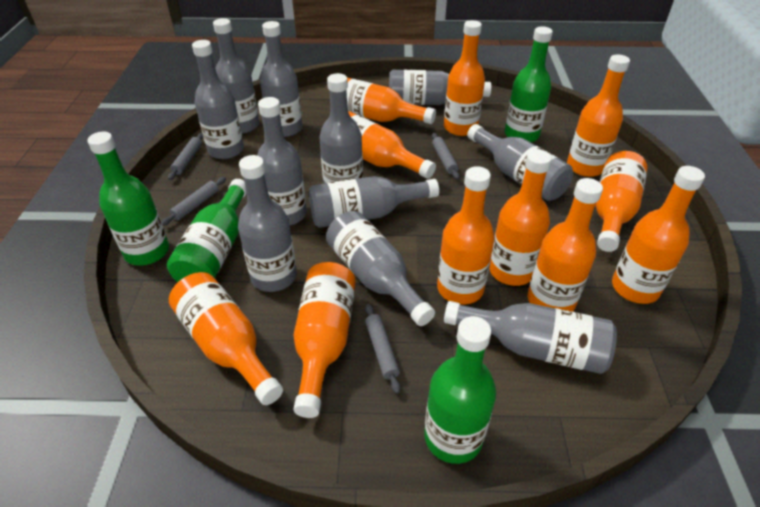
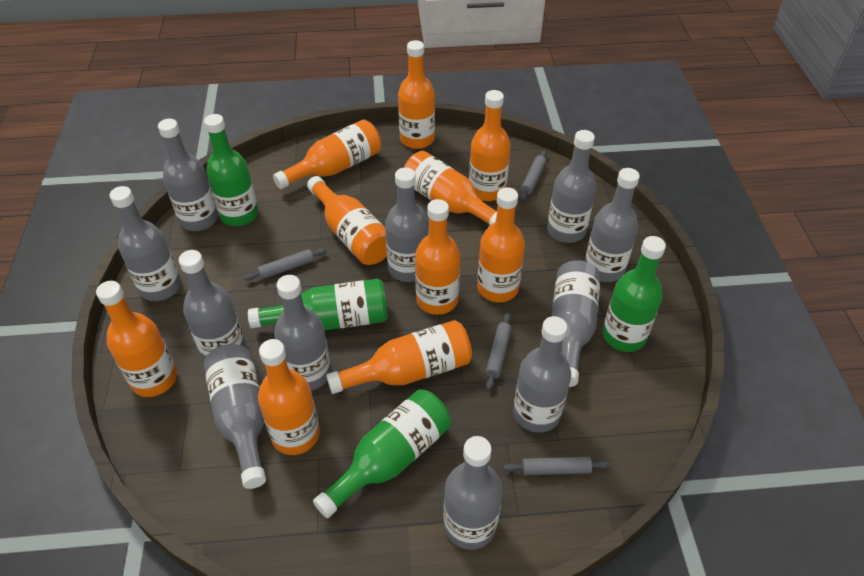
orange bottle: 11 -> 10

